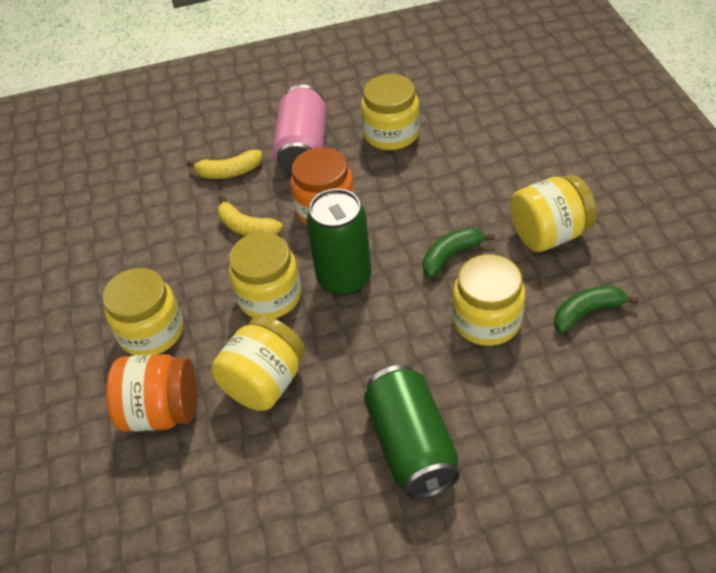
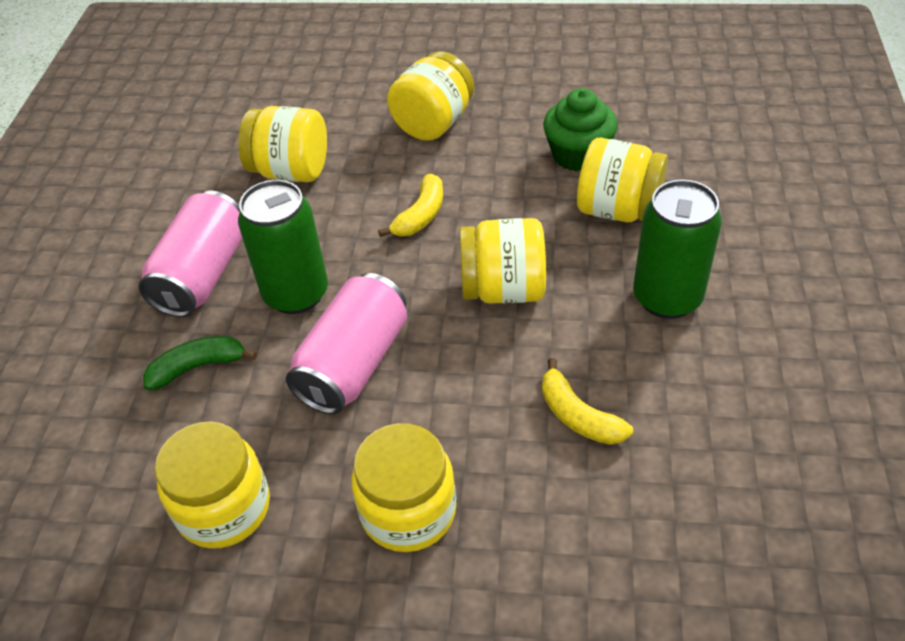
green banana: 2 -> 1
green cupcake: 0 -> 1
orange jar: 2 -> 0
pink can: 1 -> 2

